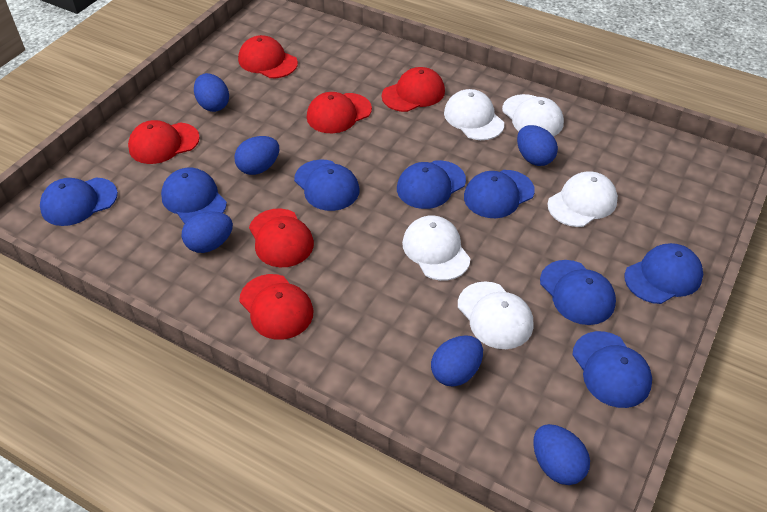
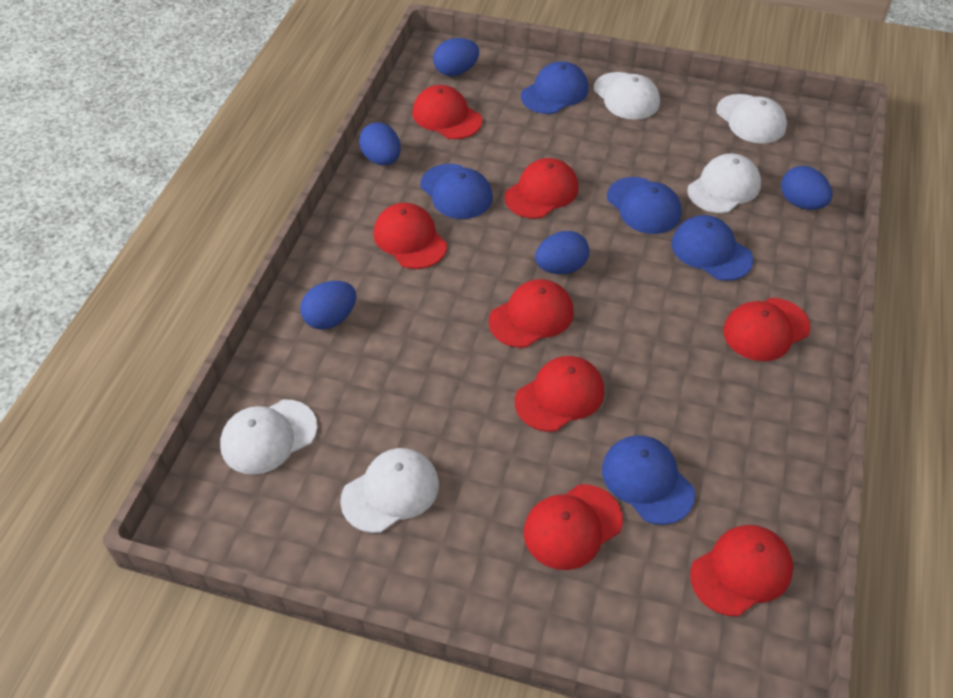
blue cap: 8 -> 5
blue egg: 6 -> 5
red cap: 6 -> 8

